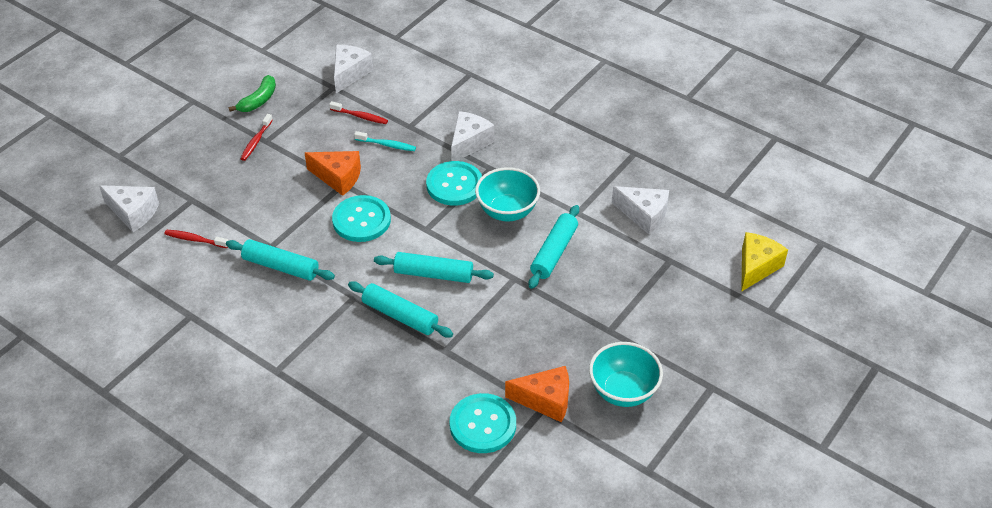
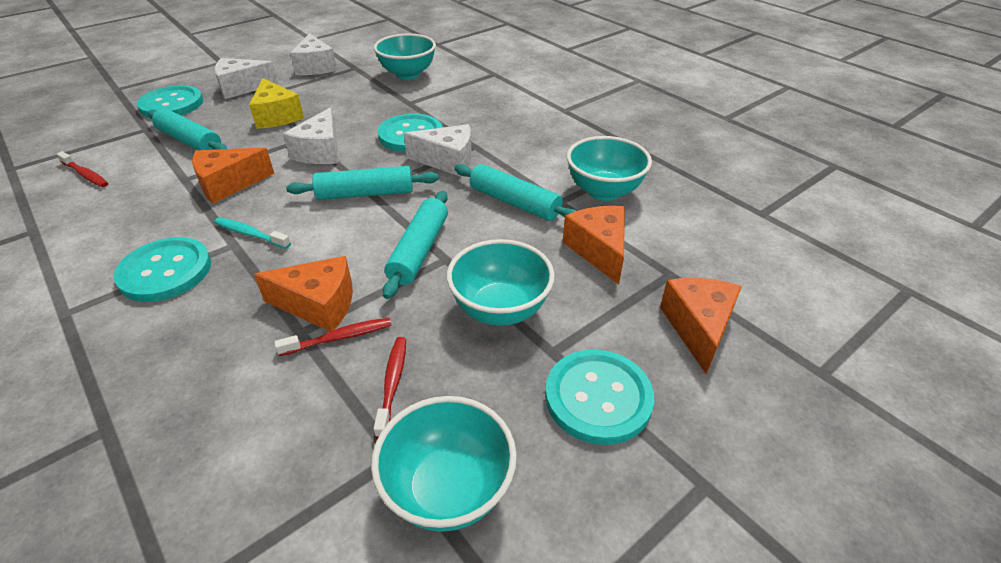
green banana: 1 -> 0
orange cheese: 2 -> 4
turquoise bowl: 2 -> 4
turquoise button: 3 -> 4

